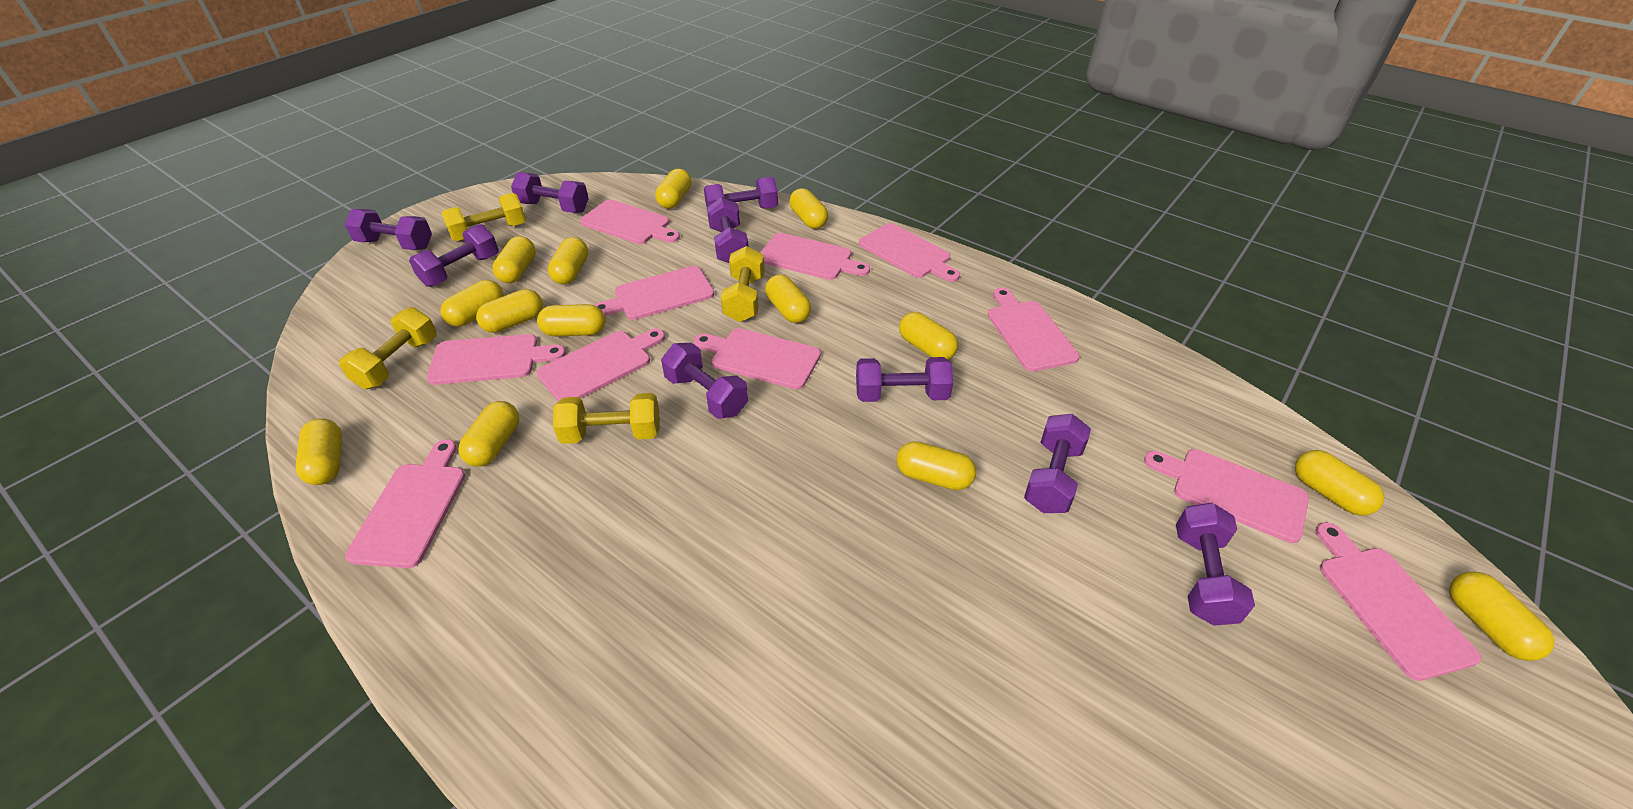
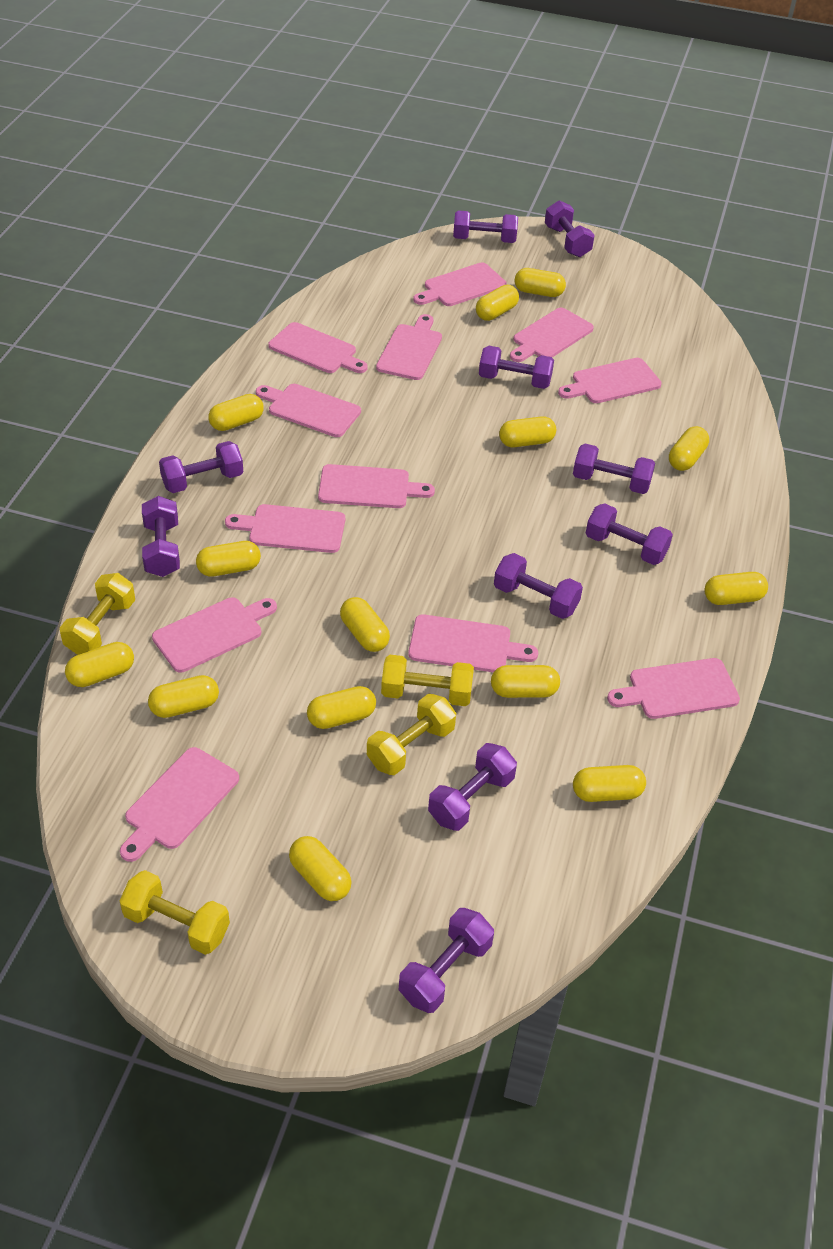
pink cutting board: 11 -> 12
purple dumbbell: 9 -> 10

